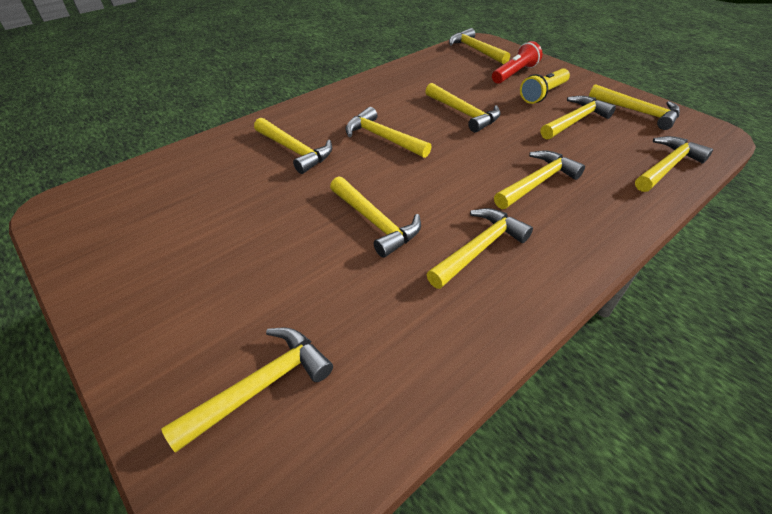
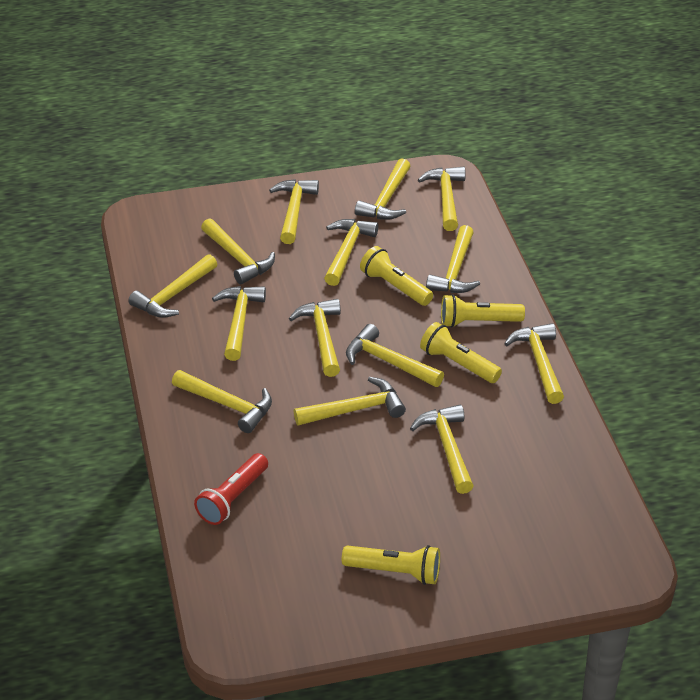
yellow flashlight: 1 -> 4
yellow hammer: 11 -> 14

